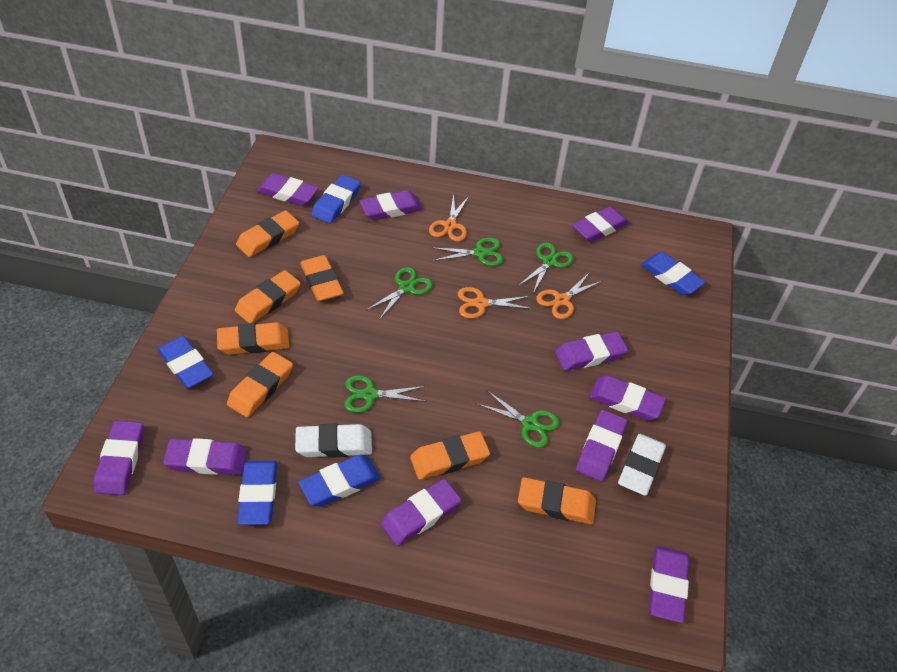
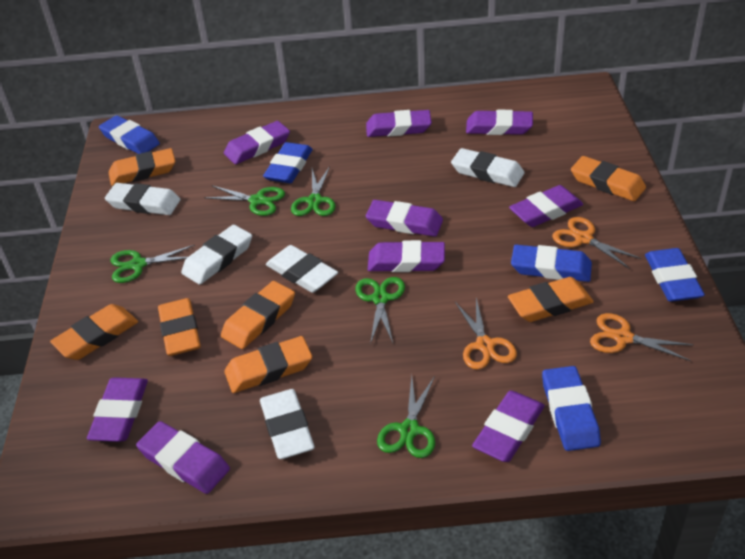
purple eraser: 10 -> 9
white eraser: 2 -> 5

